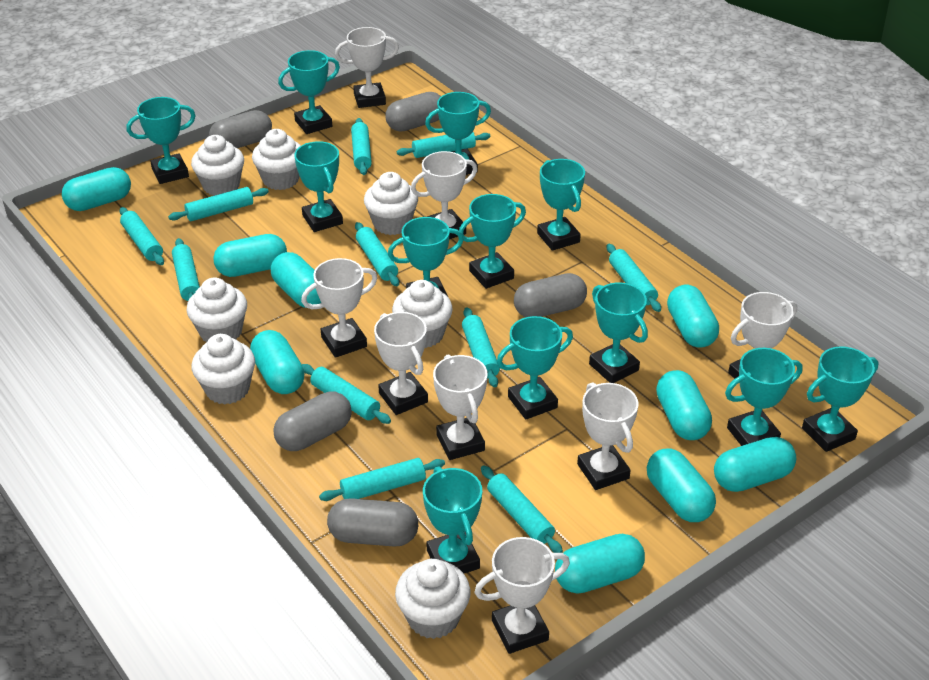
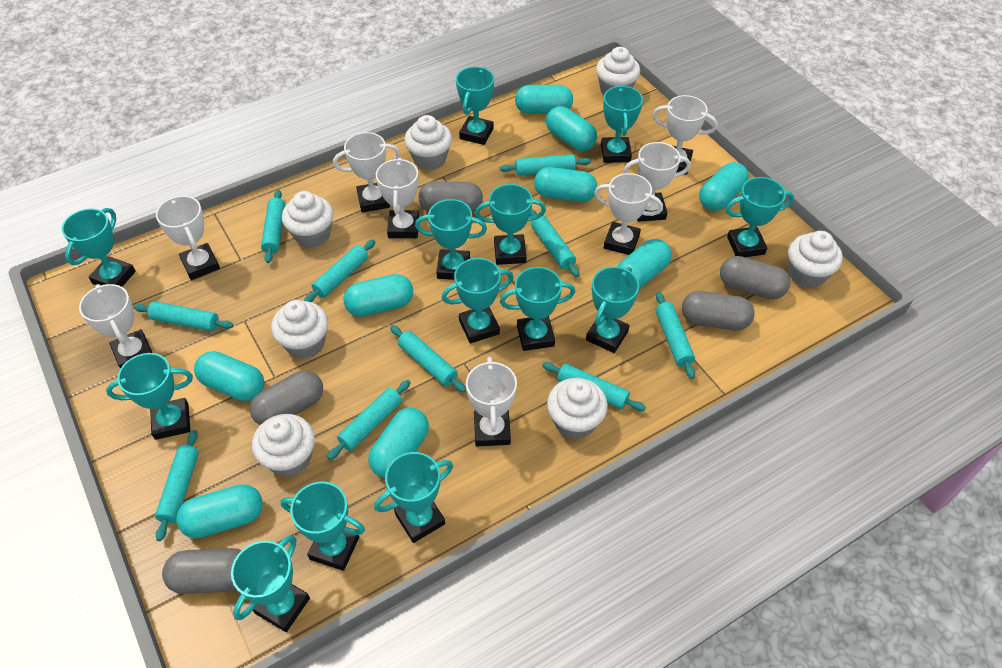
turquoise rolling pin: 11 -> 10
turquoise trophy: 12 -> 13

